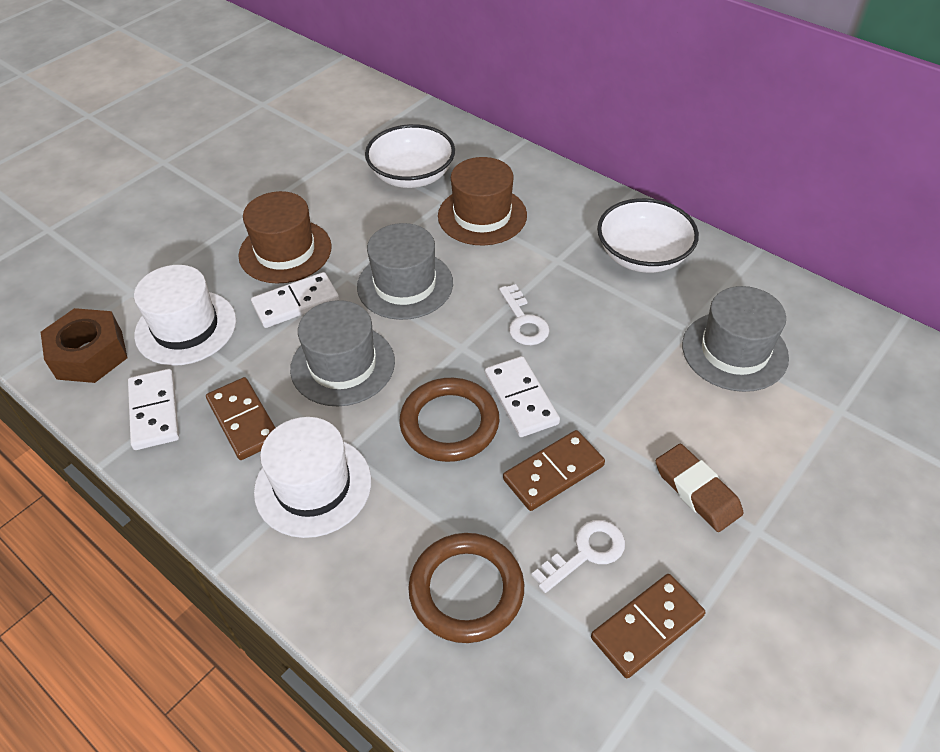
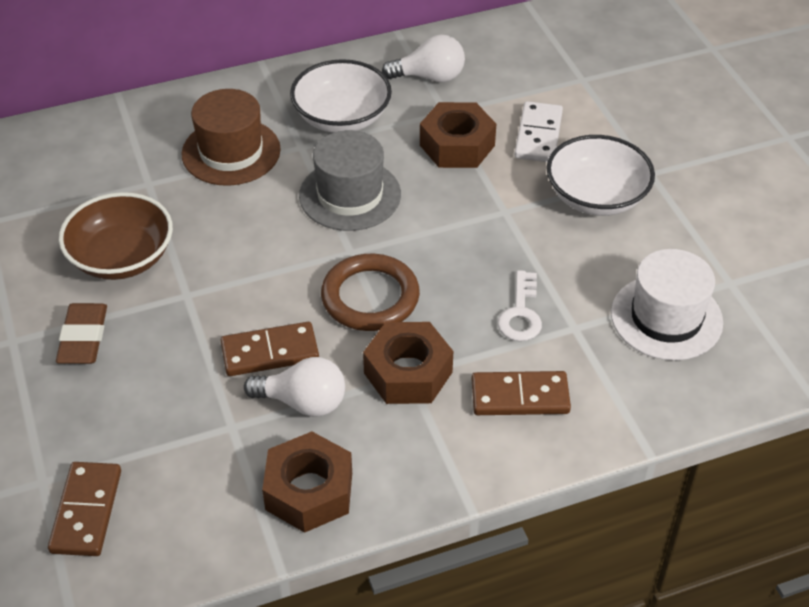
brown bowl: 0 -> 1
brown hat: 2 -> 1
brown nut: 1 -> 3
brown ring: 2 -> 1
grey hat: 3 -> 1
white domino: 3 -> 1
white hat: 2 -> 1
white key: 2 -> 1
white light bulb: 0 -> 2

